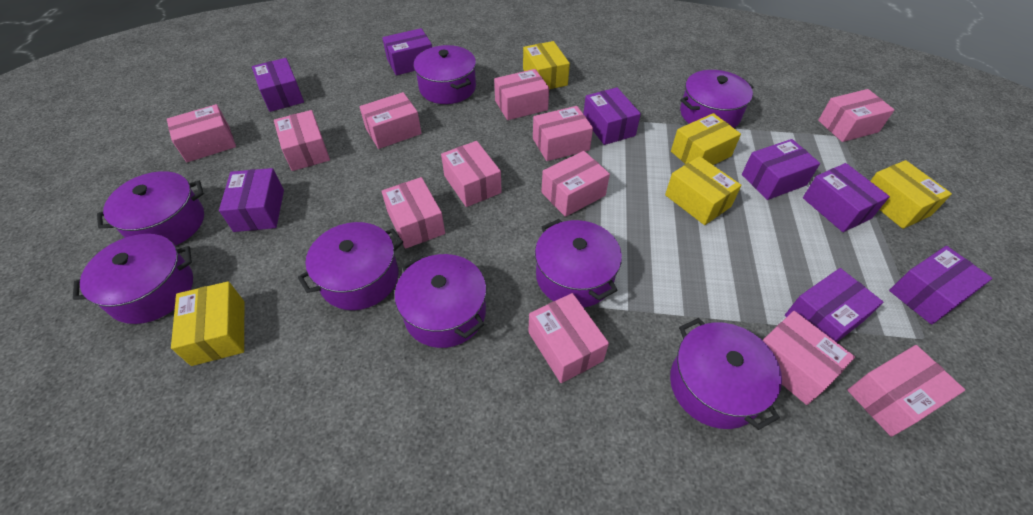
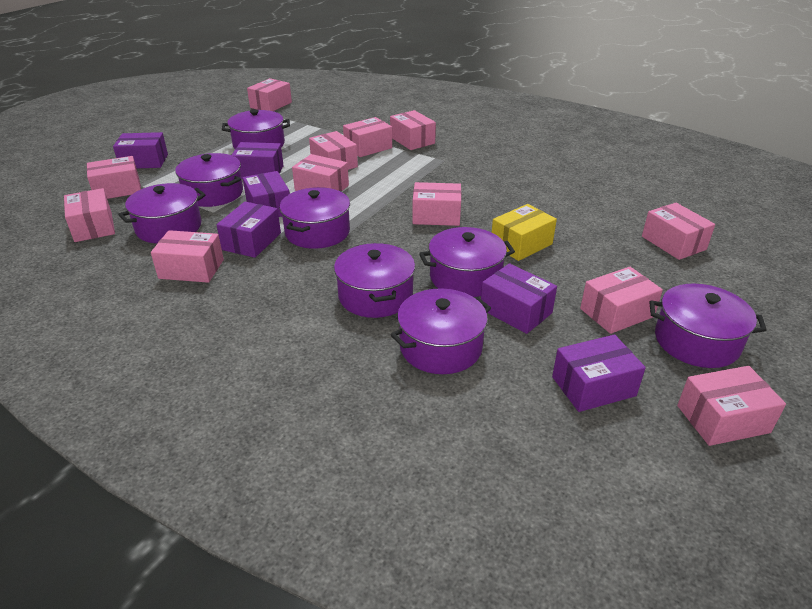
purple box: 8 -> 6
yellow box: 5 -> 1

